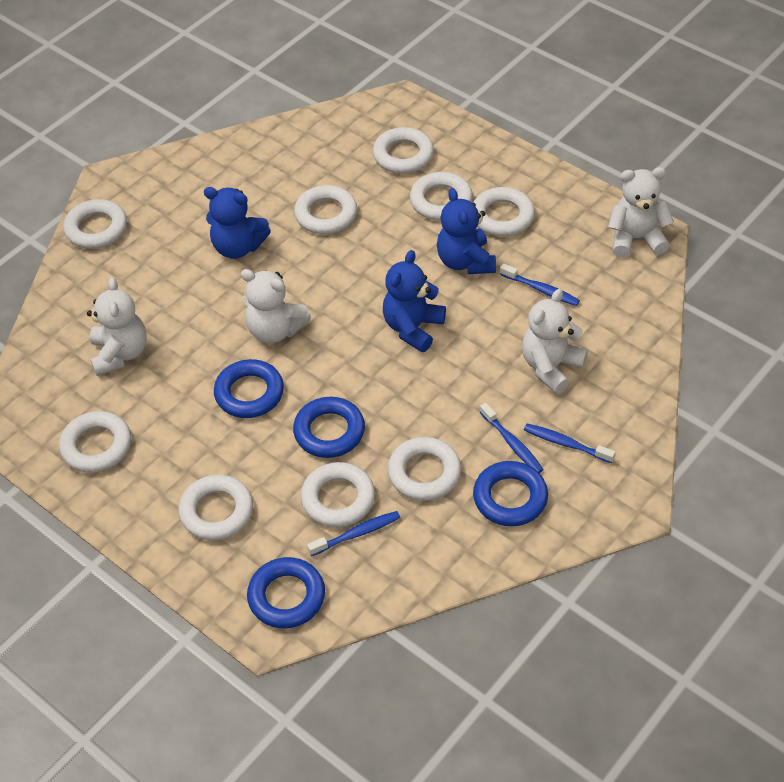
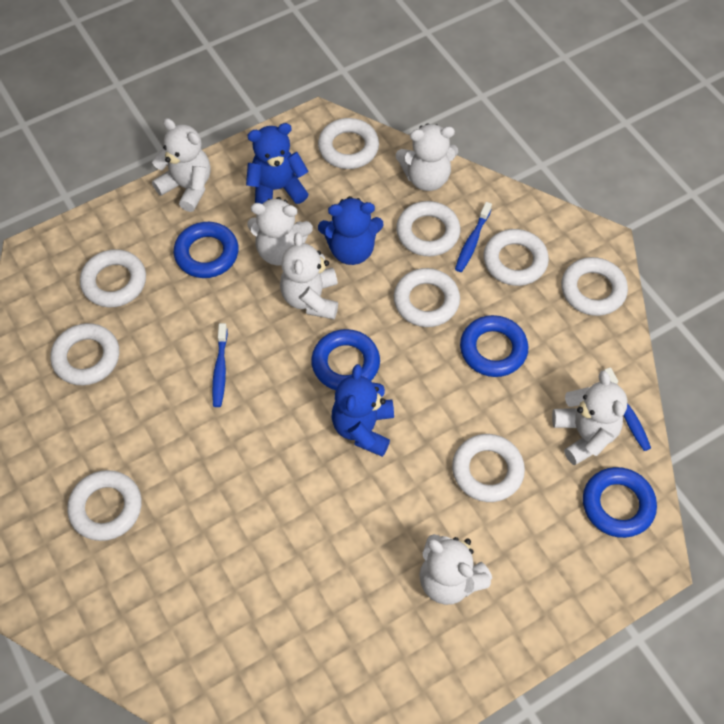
blue toothbrush: 4 -> 3
white teddy bear: 4 -> 6

